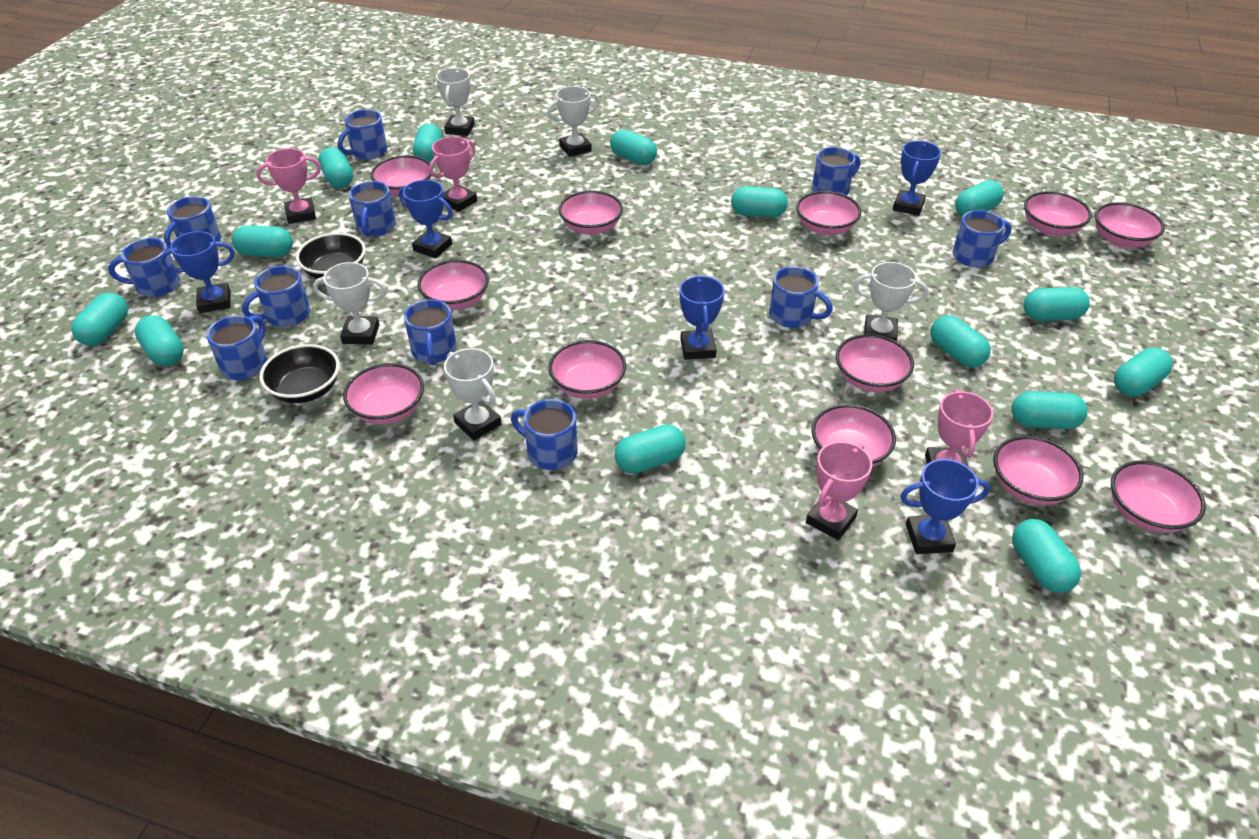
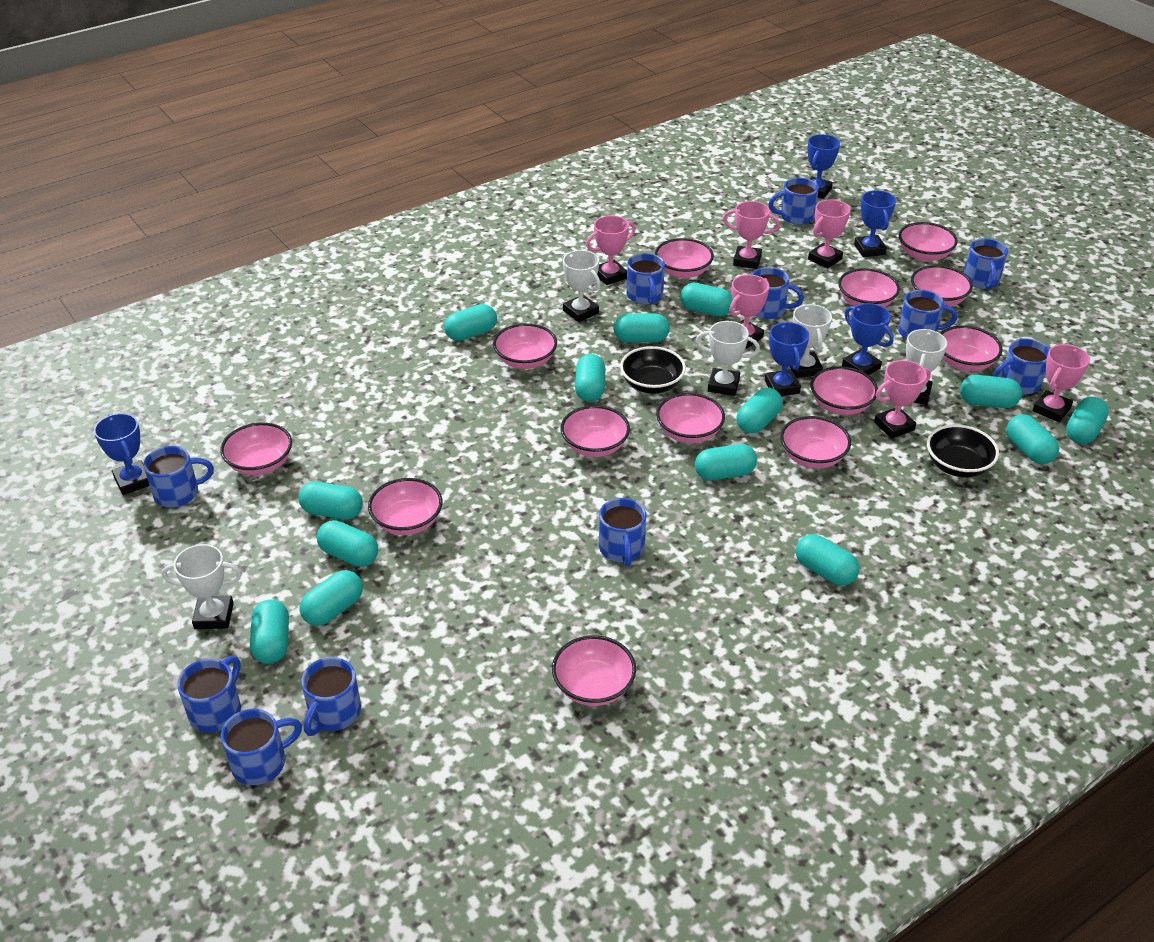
pink bowl: 12 -> 13
pink trophy: 4 -> 6

